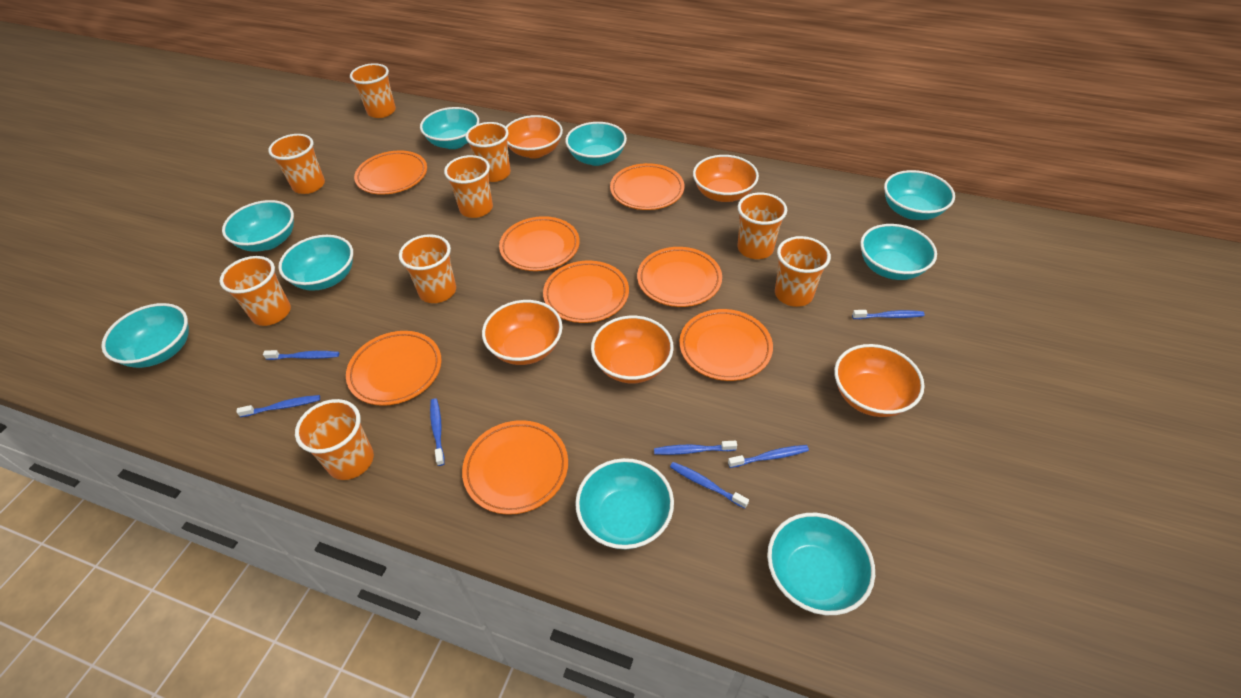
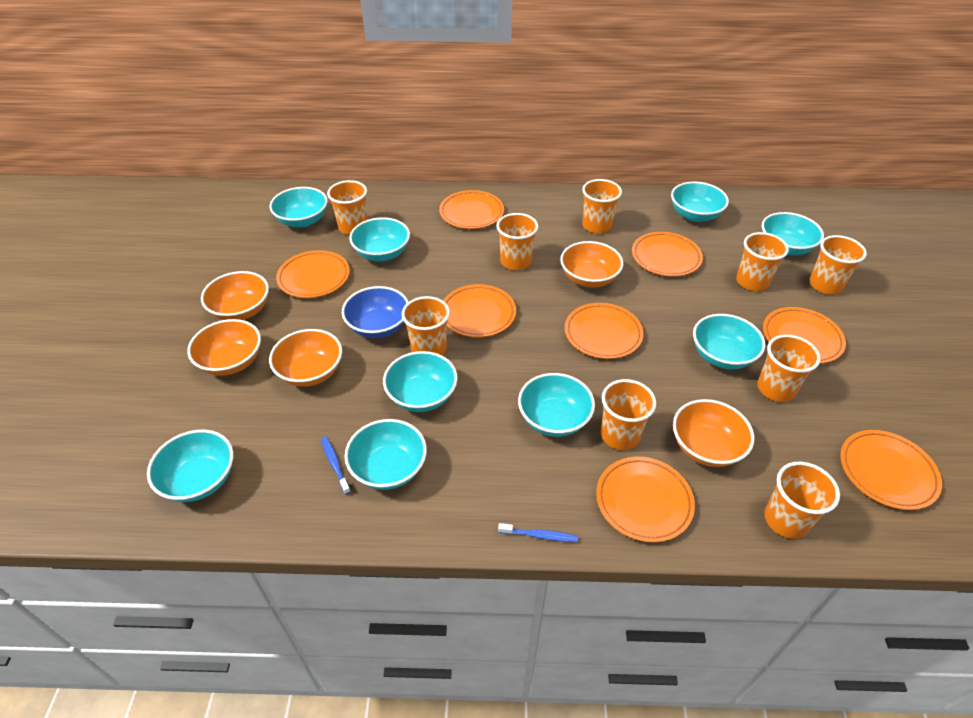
blue bowl: 0 -> 1
blue toothbrush: 7 -> 2

